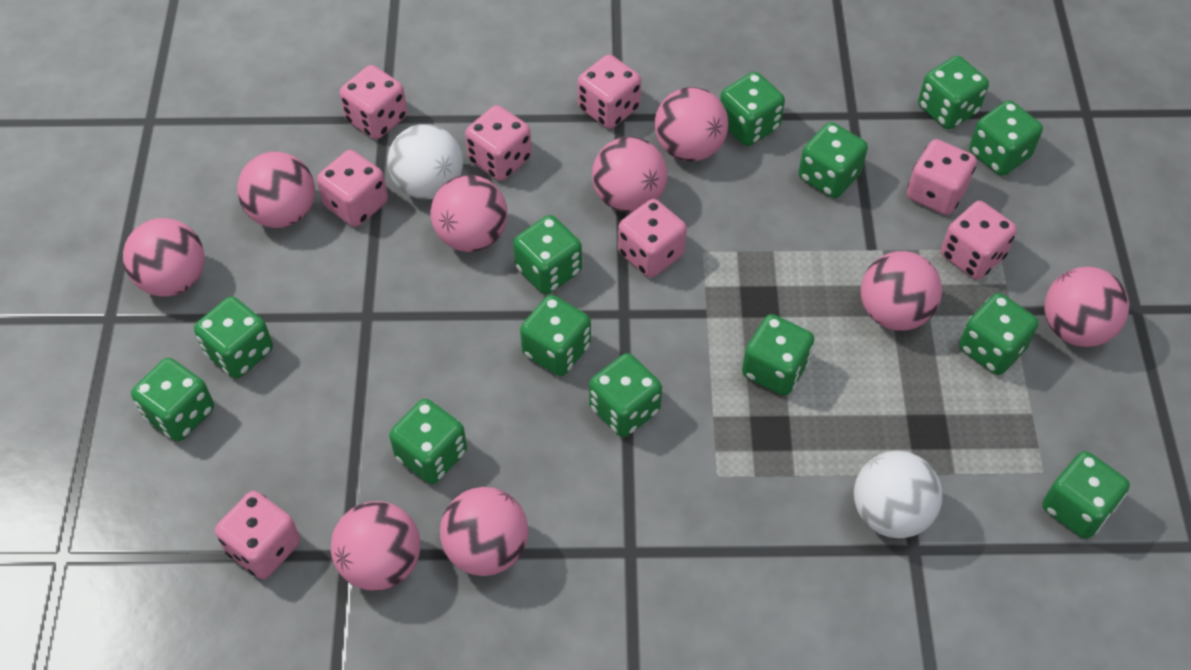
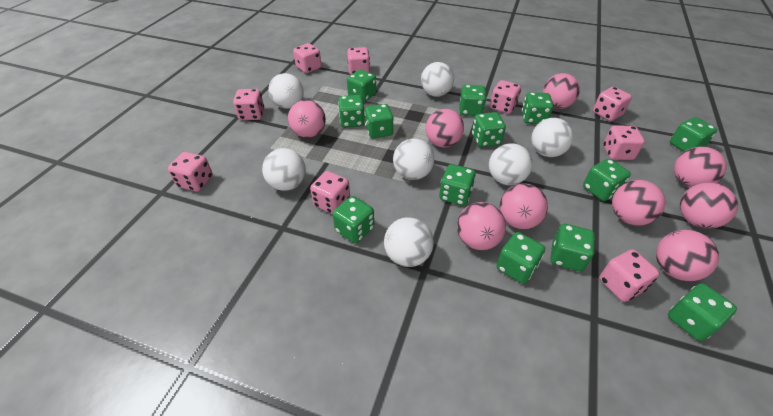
pink dice: 8 -> 9
white ball: 2 -> 7

